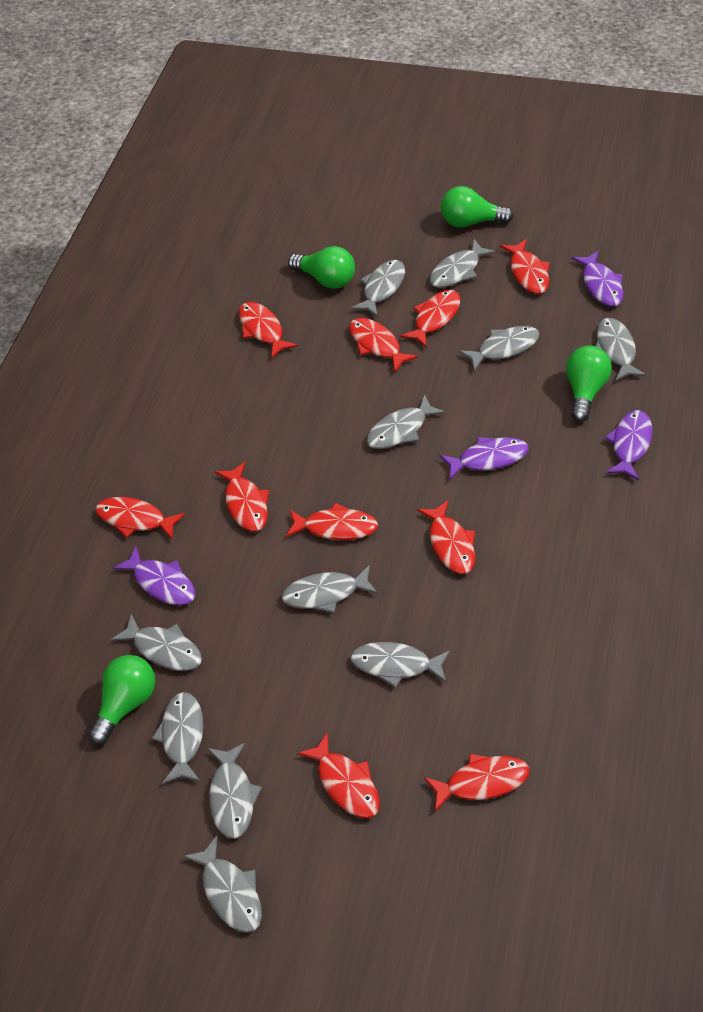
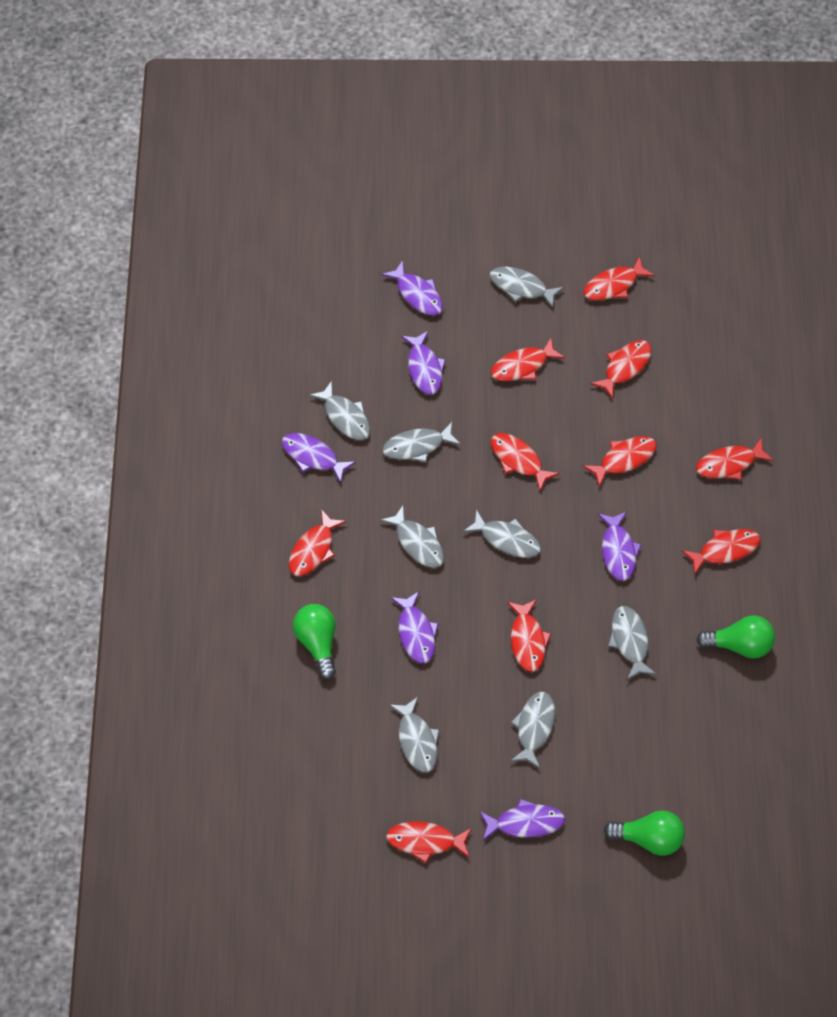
green light bulb: 4 -> 3
grey fish: 11 -> 8
purple fish: 4 -> 6

